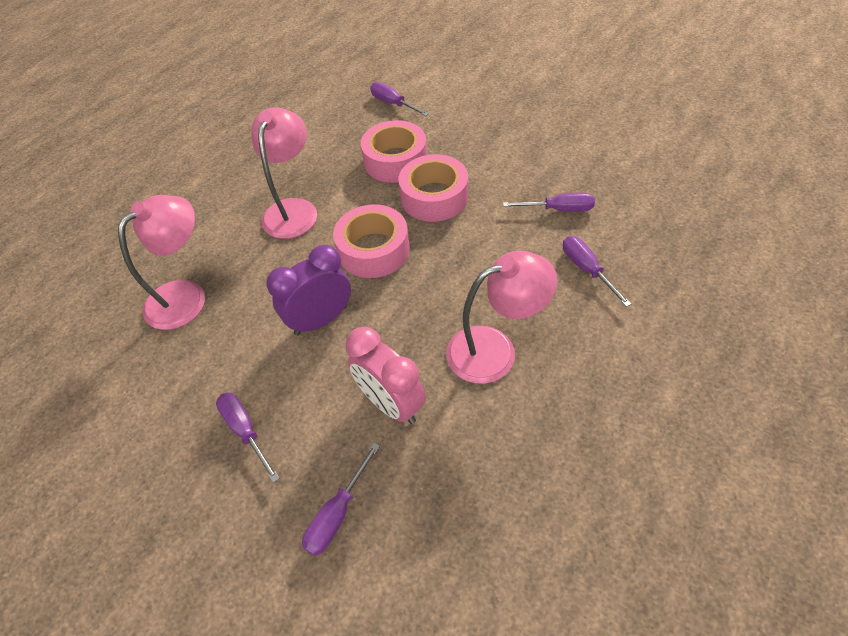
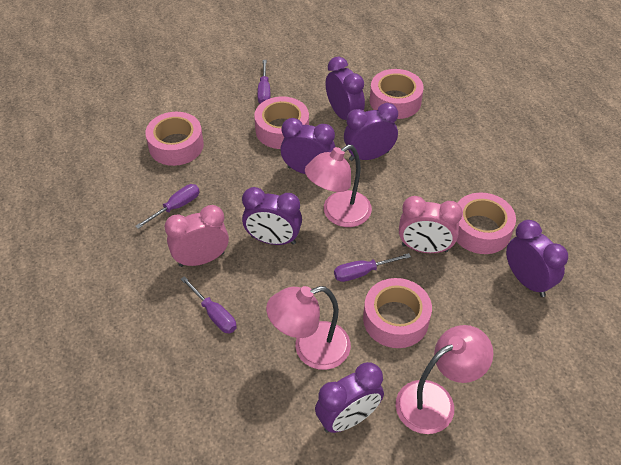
pink clock: 1 -> 2
pink tape: 3 -> 5
purple clock: 1 -> 6
purple screwdriver: 5 -> 4

